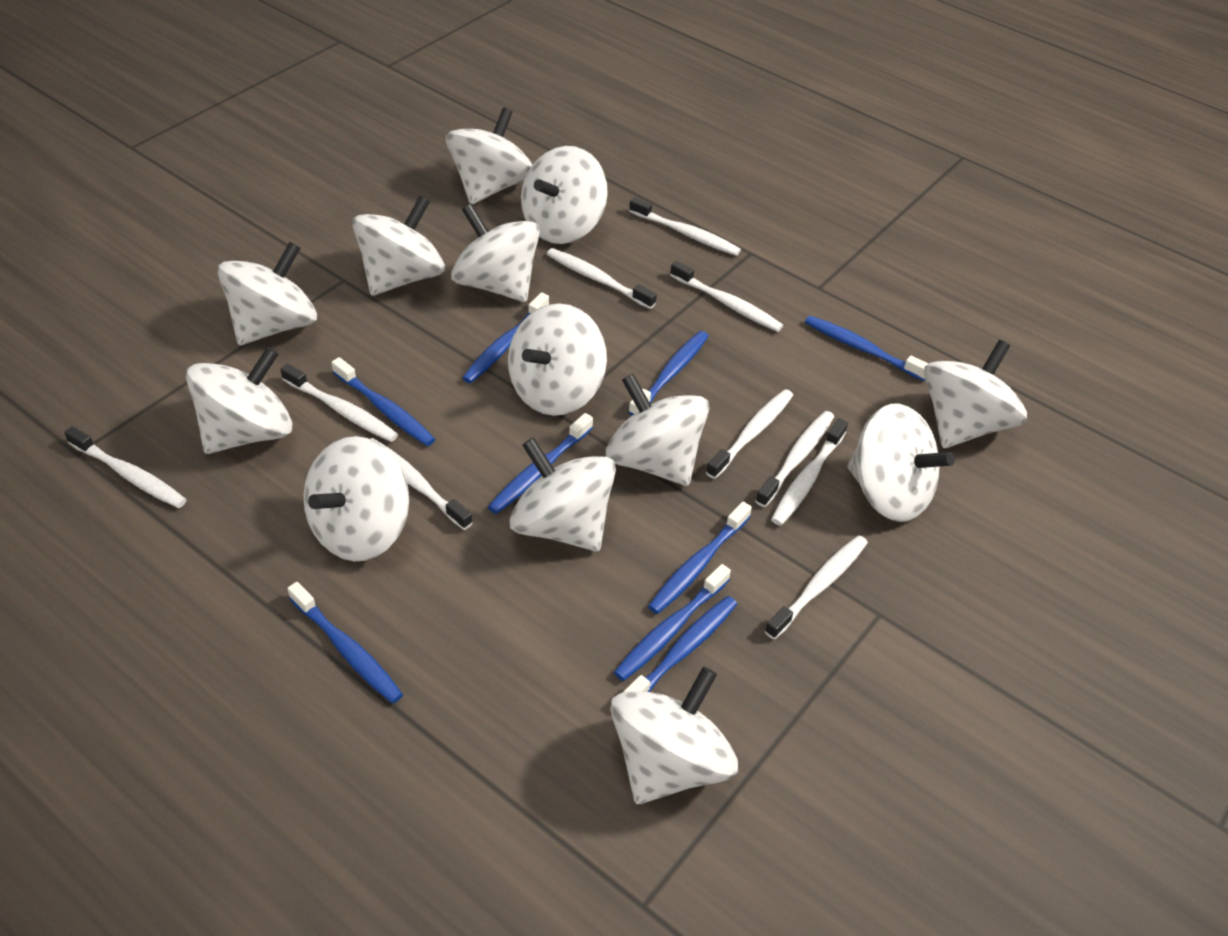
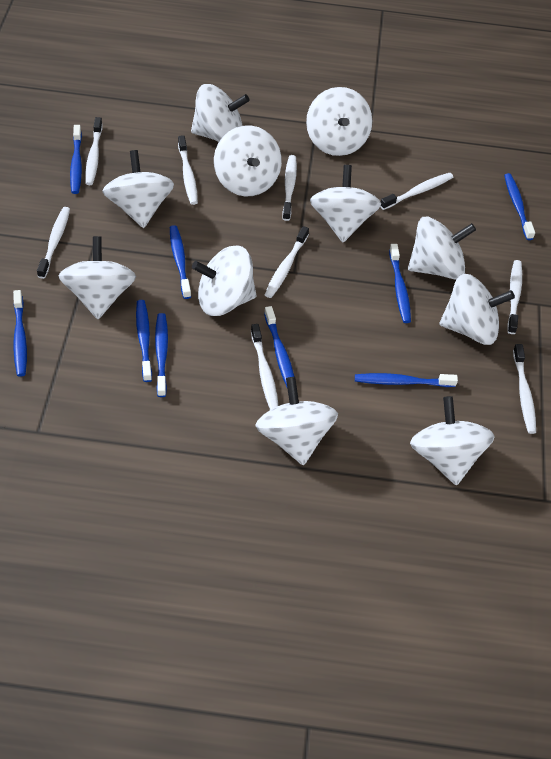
white spinning top: 13 -> 11
white toothbrush: 10 -> 9

